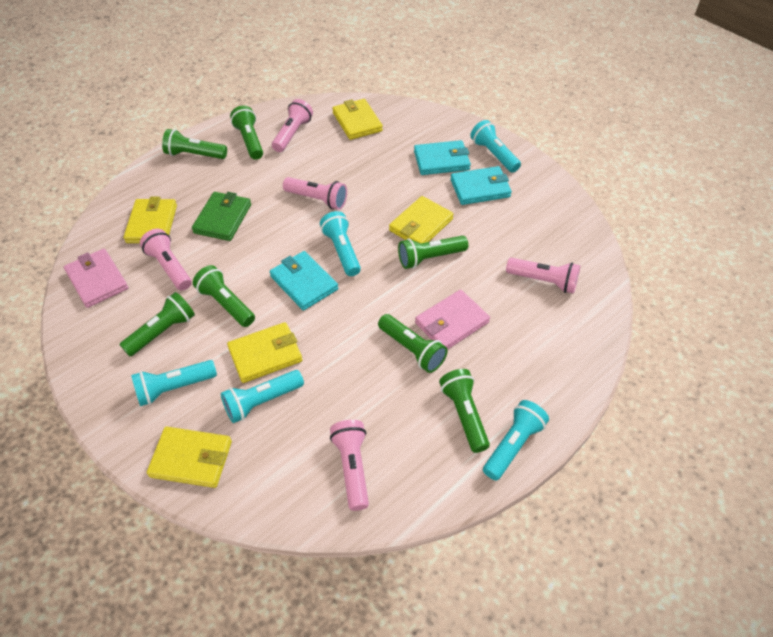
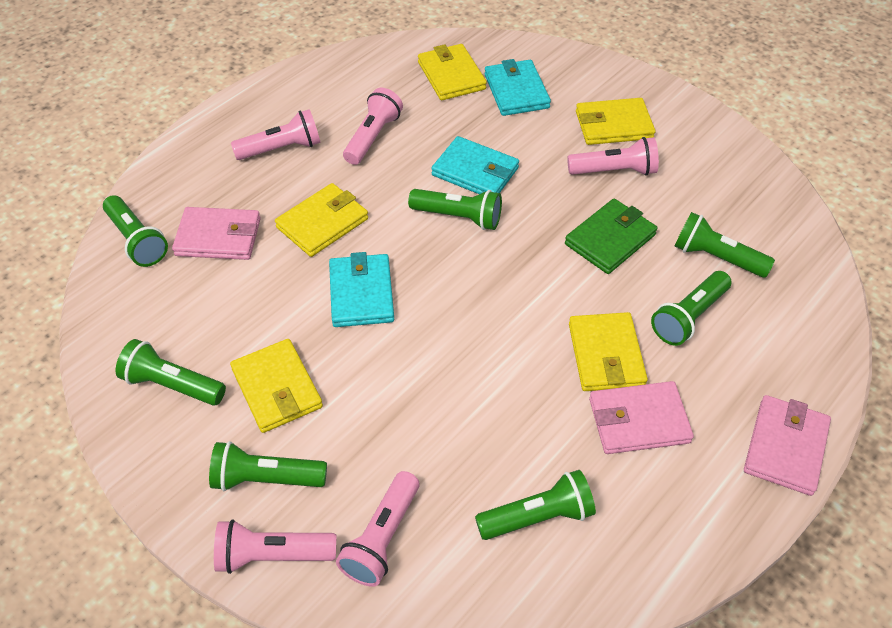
pink wallet: 2 -> 3
turquoise flashlight: 5 -> 0

